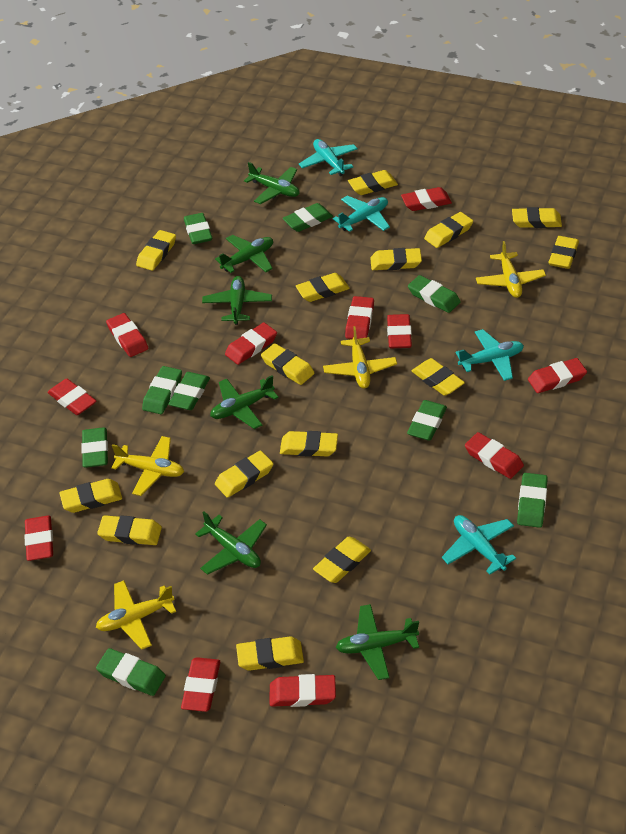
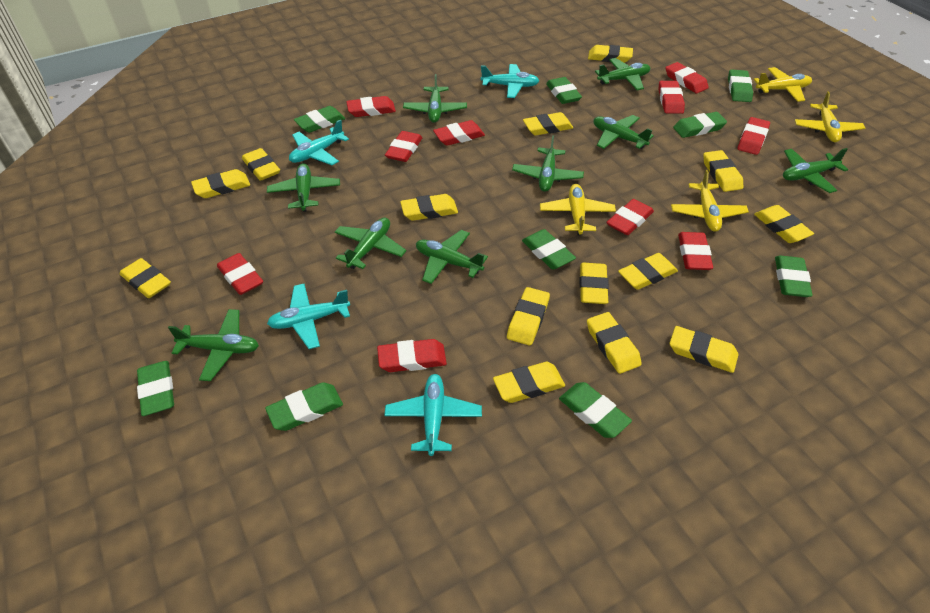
green plane: 6 -> 9
red eraser: 11 -> 10
yellow eraser: 15 -> 14

